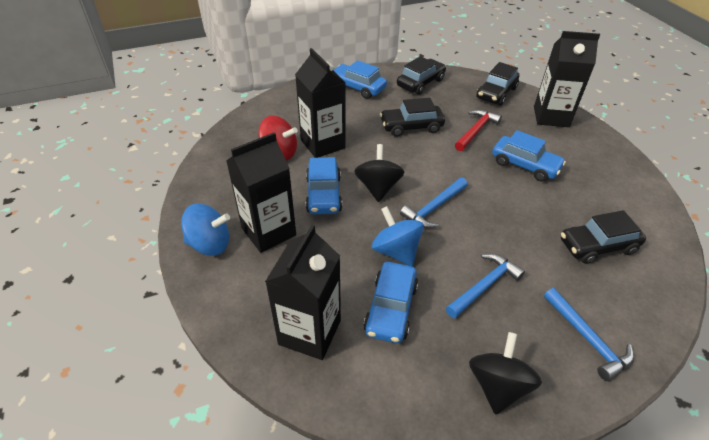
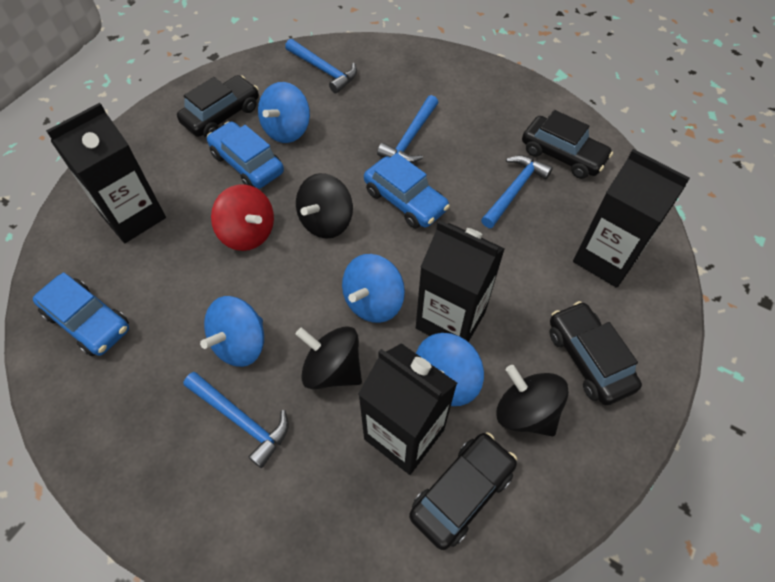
black spinning top: 2 -> 3
blue car: 4 -> 3
blue hammer: 3 -> 4
blue spinning top: 2 -> 4
red hammer: 1 -> 0

